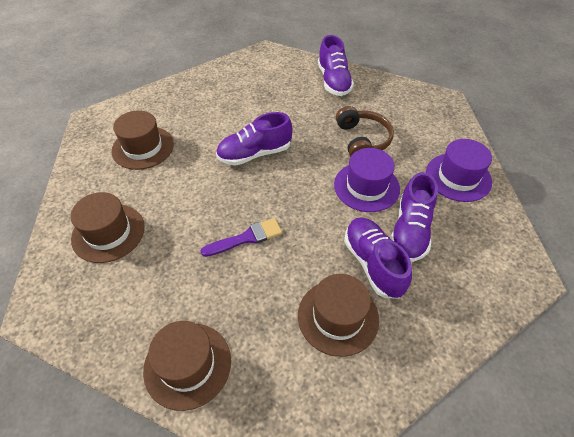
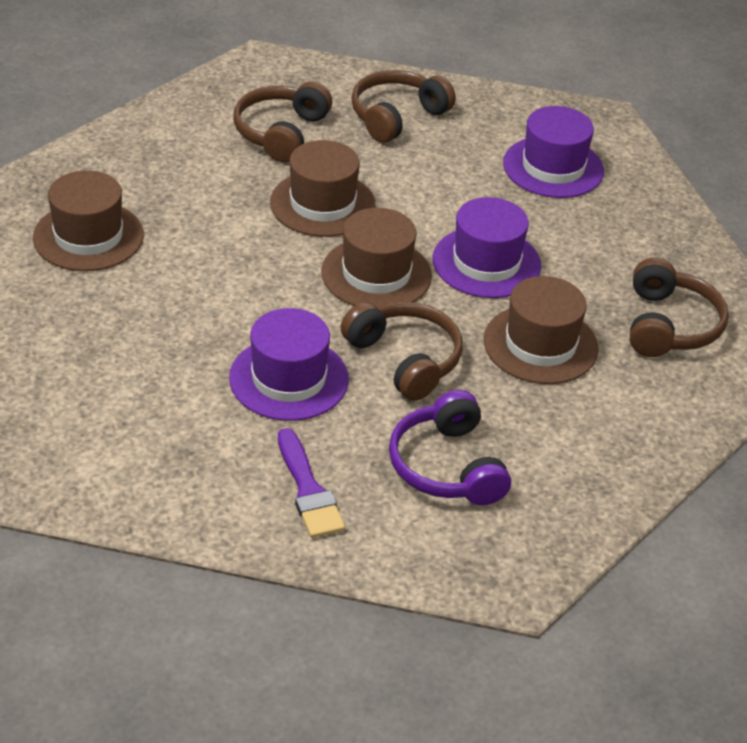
brown headphones: 1 -> 4
purple hat: 2 -> 3
purple headphones: 0 -> 1
purple shoe: 4 -> 0

